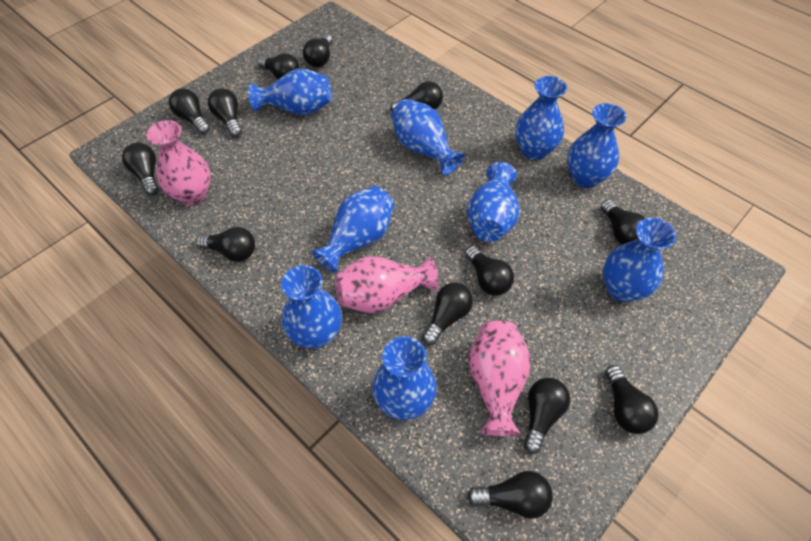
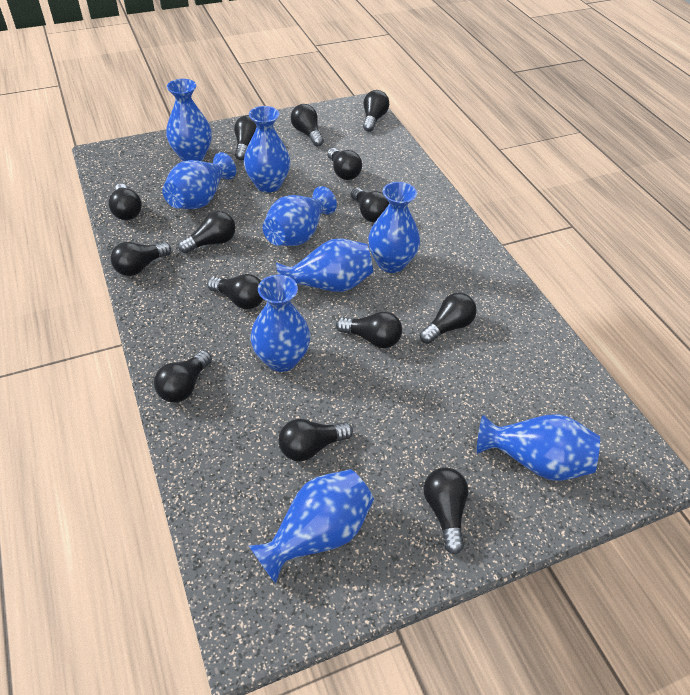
black light bulb: 13 -> 14
pink vase: 3 -> 0

